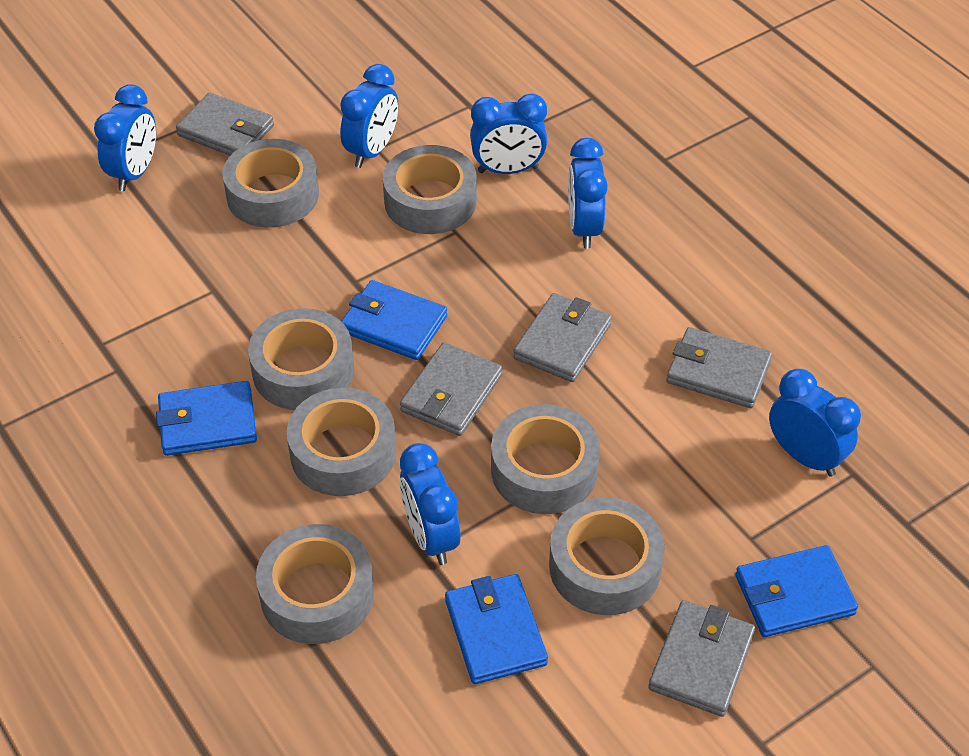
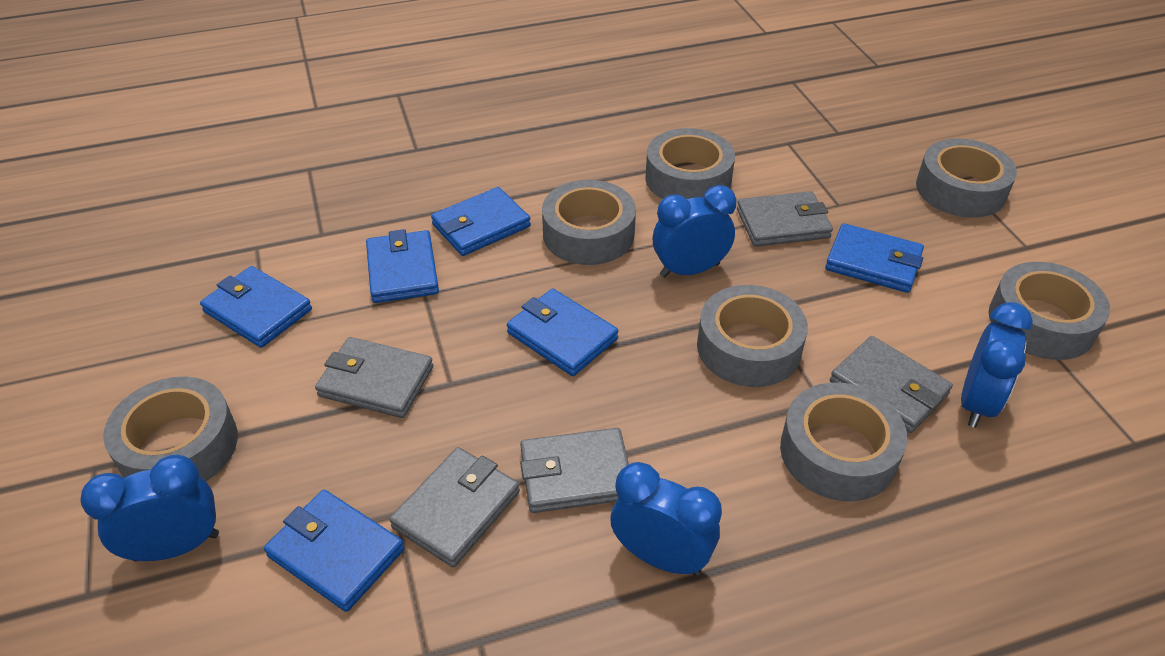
blue clock: 6 -> 4
blue wallet: 4 -> 6

